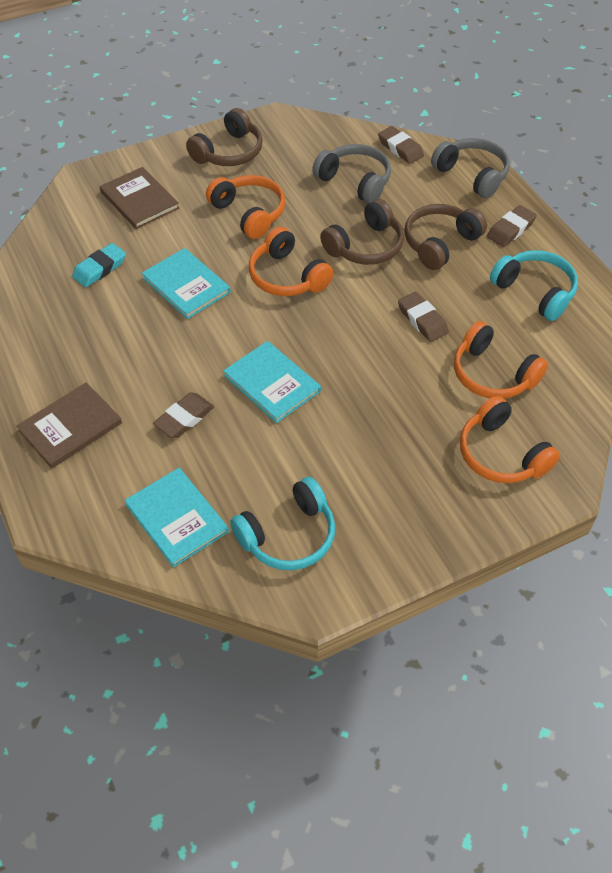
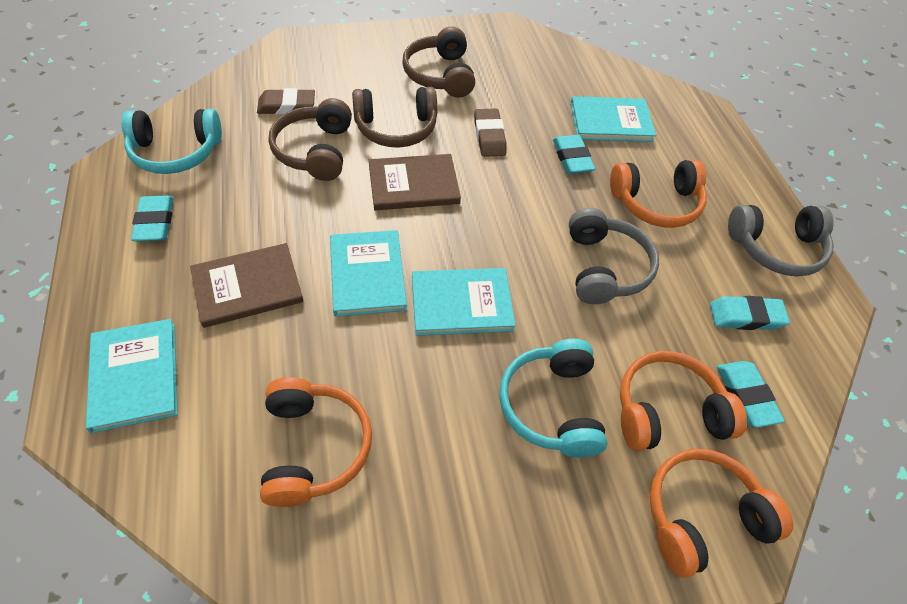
brown eraser: 4 -> 2
turquoise book: 3 -> 4
turquoise eraser: 1 -> 4

